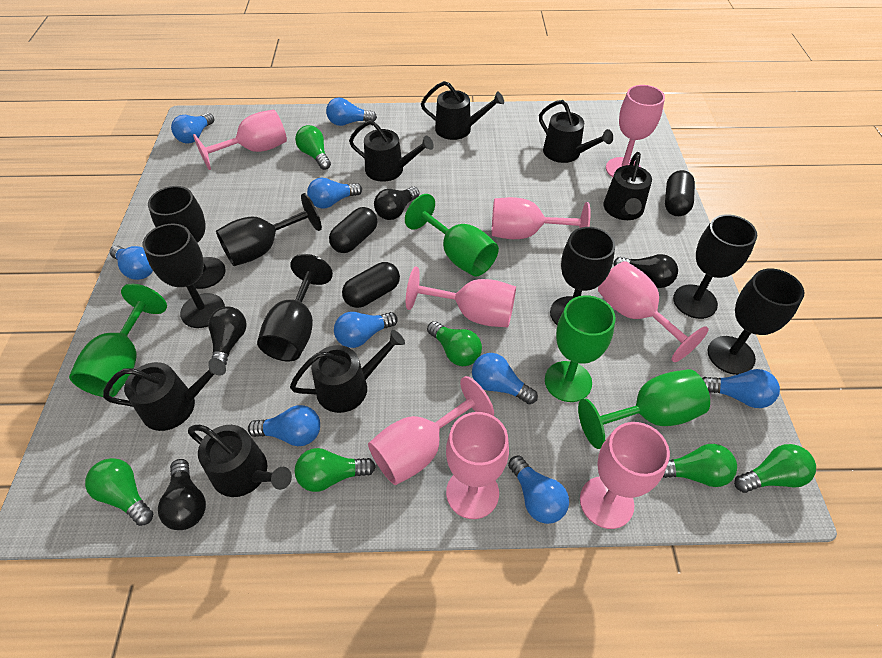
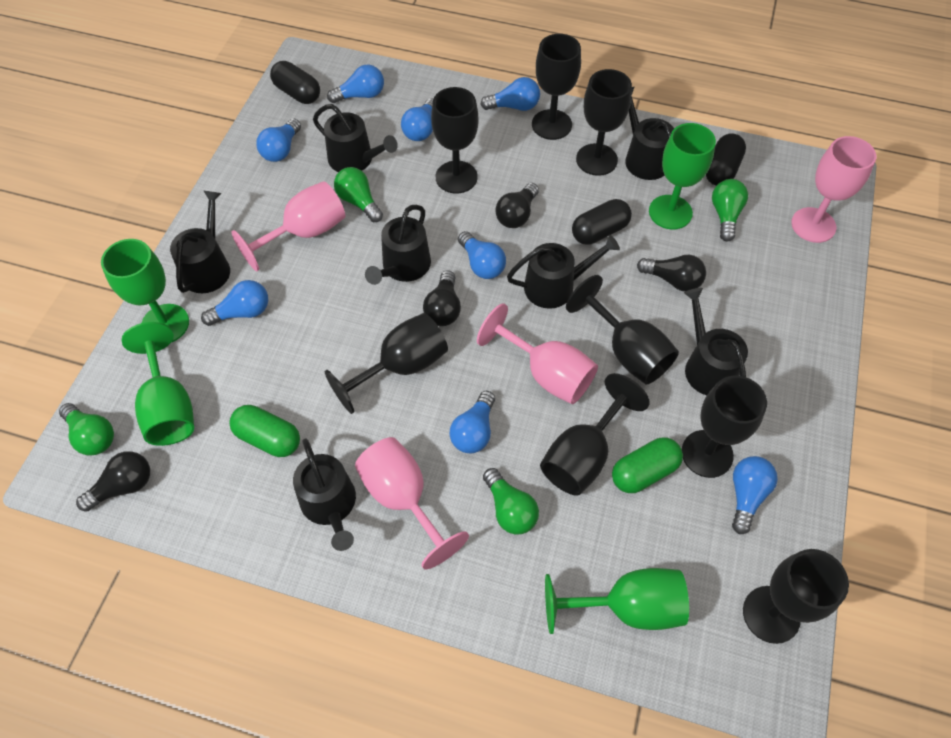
black goblet: 7 -> 8
blue light bulb: 9 -> 8
green capsule: 0 -> 2
green light bulb: 6 -> 4
pink goblet: 8 -> 4

